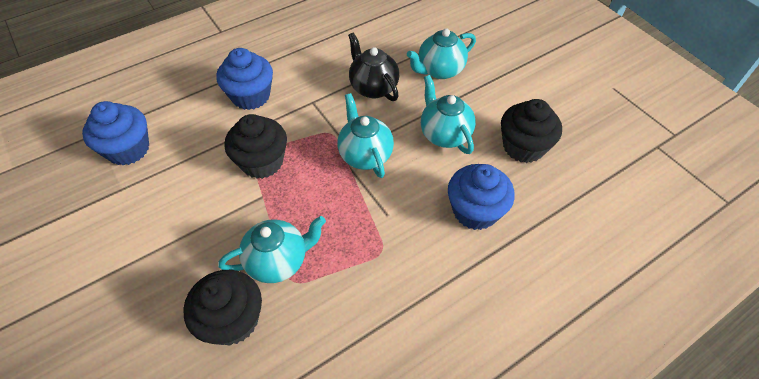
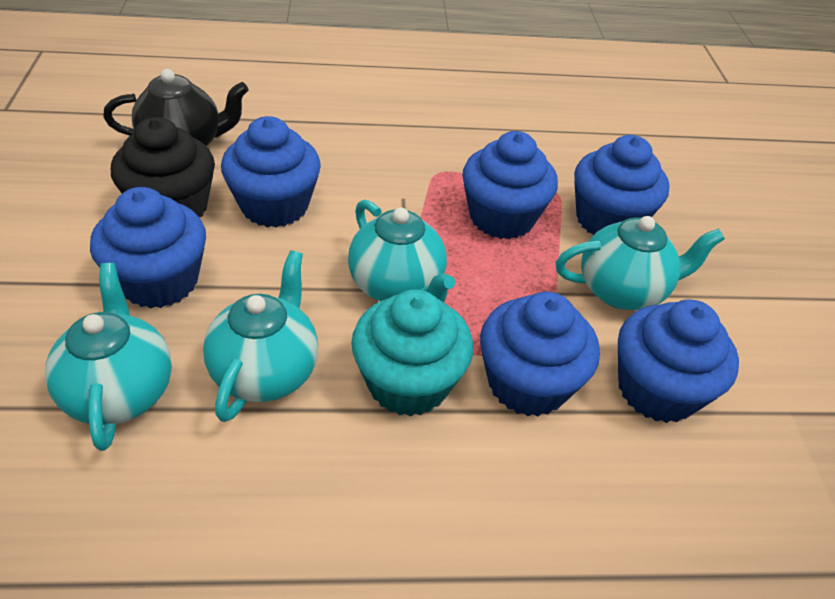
black cupcake: 3 -> 1
blue cupcake: 3 -> 6
turquoise cupcake: 0 -> 1

